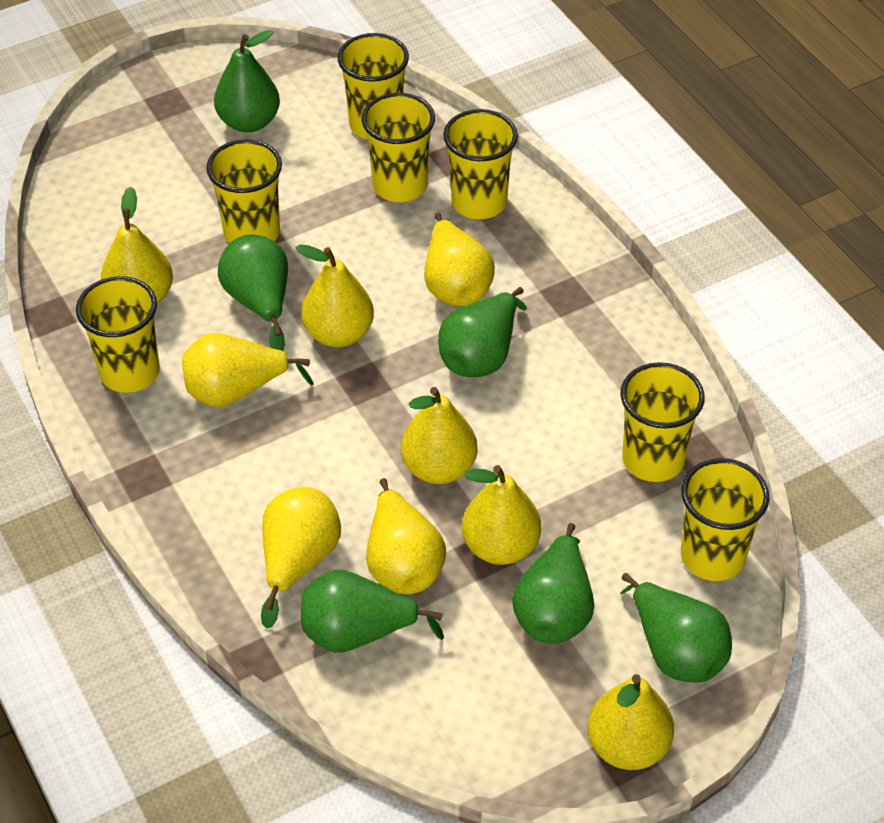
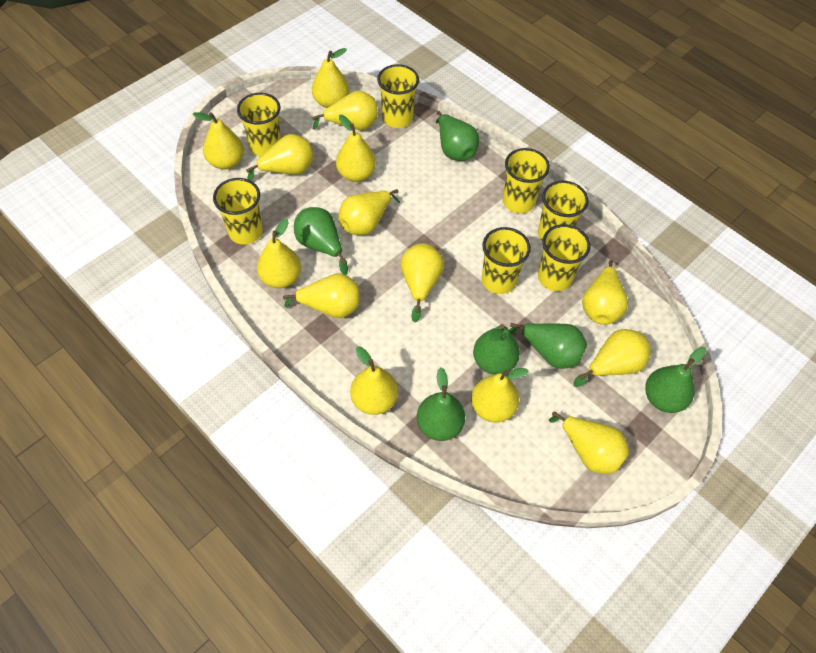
yellow pear: 9 -> 14

